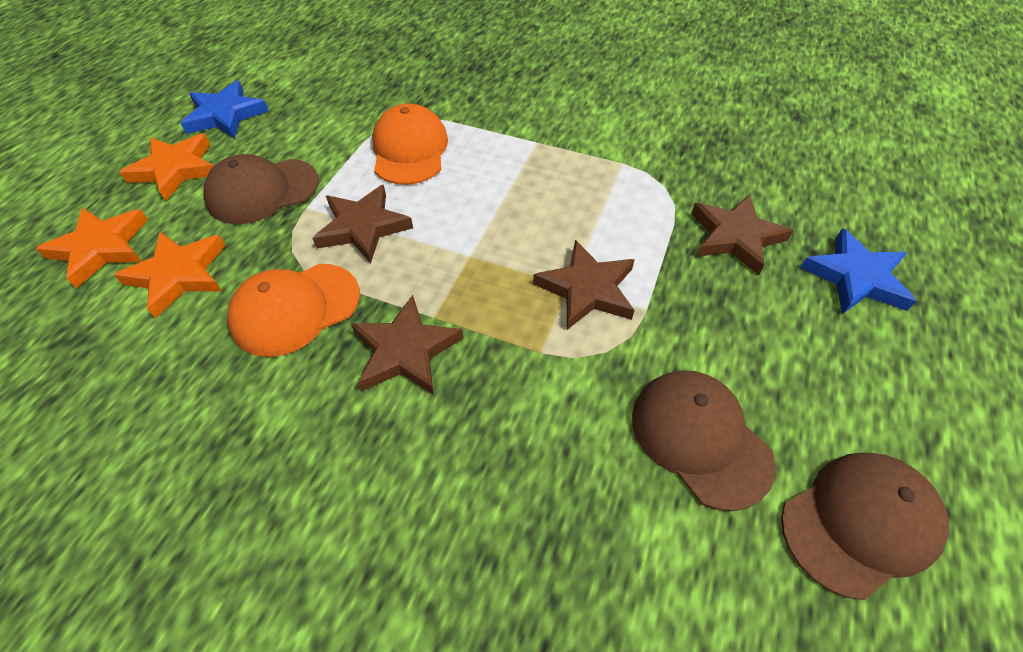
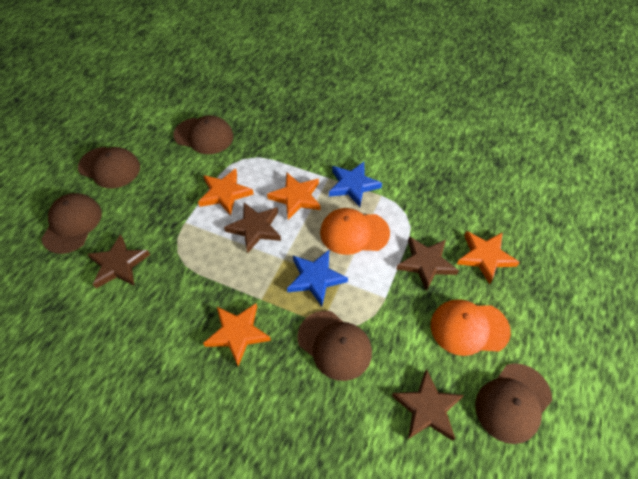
brown cap: 3 -> 5
orange star: 3 -> 4

